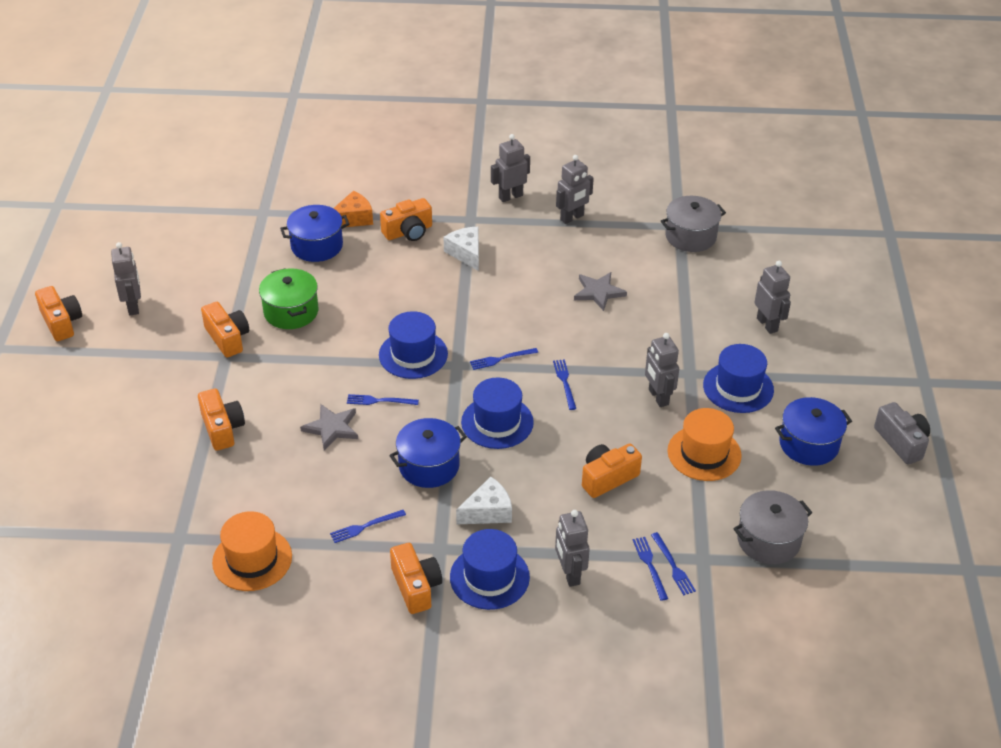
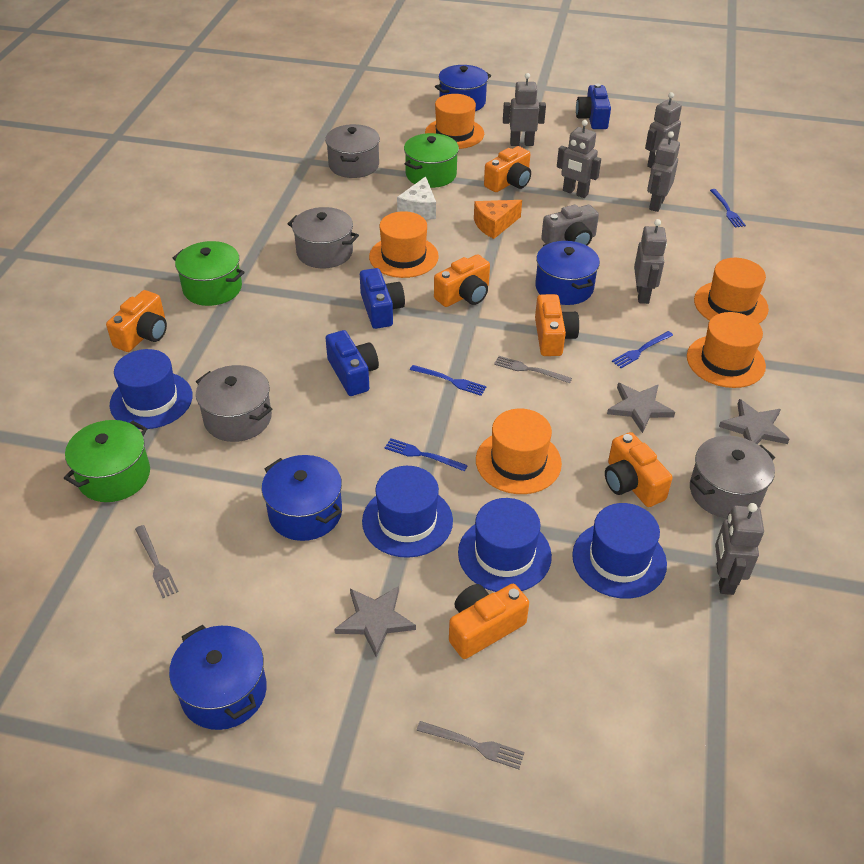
blue camera: 0 -> 3
blue fork: 6 -> 4
blue pot: 3 -> 4
green pot: 1 -> 3
grey fork: 0 -> 3
grey pot: 2 -> 4
grey star: 2 -> 3
orange hat: 2 -> 5
white cheese: 2 -> 1

